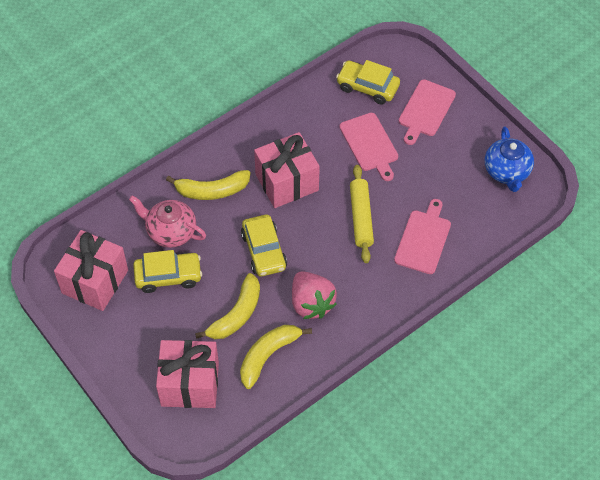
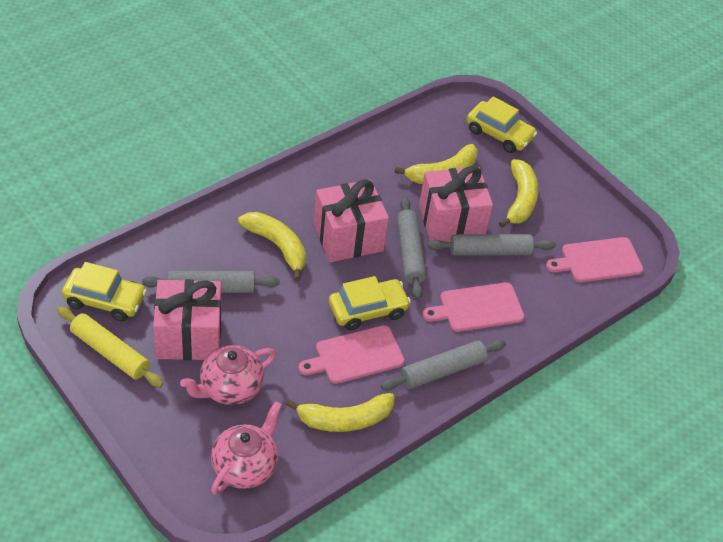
blue teapot: 1 -> 0
grey rolling pin: 0 -> 4
pink strawberry: 1 -> 0
pink teapot: 1 -> 2
yellow banana: 3 -> 4

